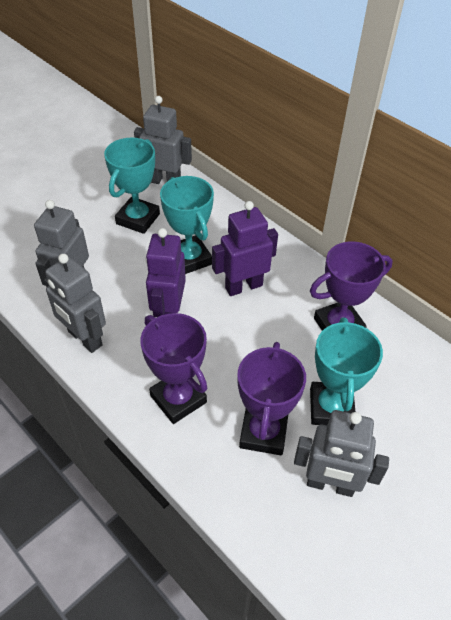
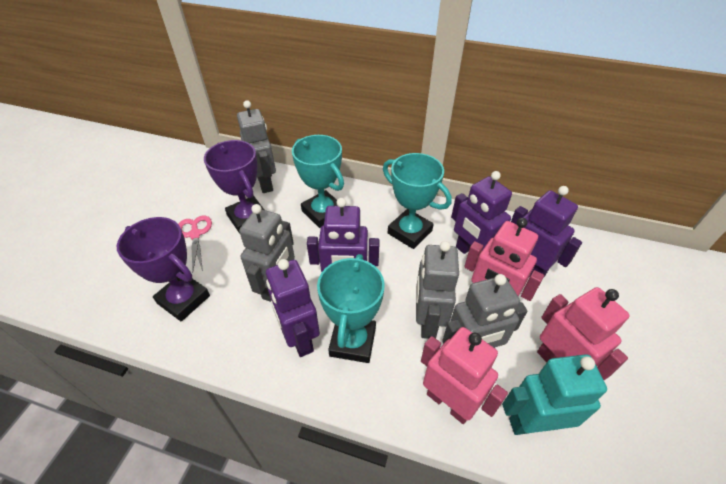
pink robot: 0 -> 3
pink scissors: 0 -> 1
purple robot: 2 -> 4
purple trophy: 3 -> 2
turquoise robot: 0 -> 1

